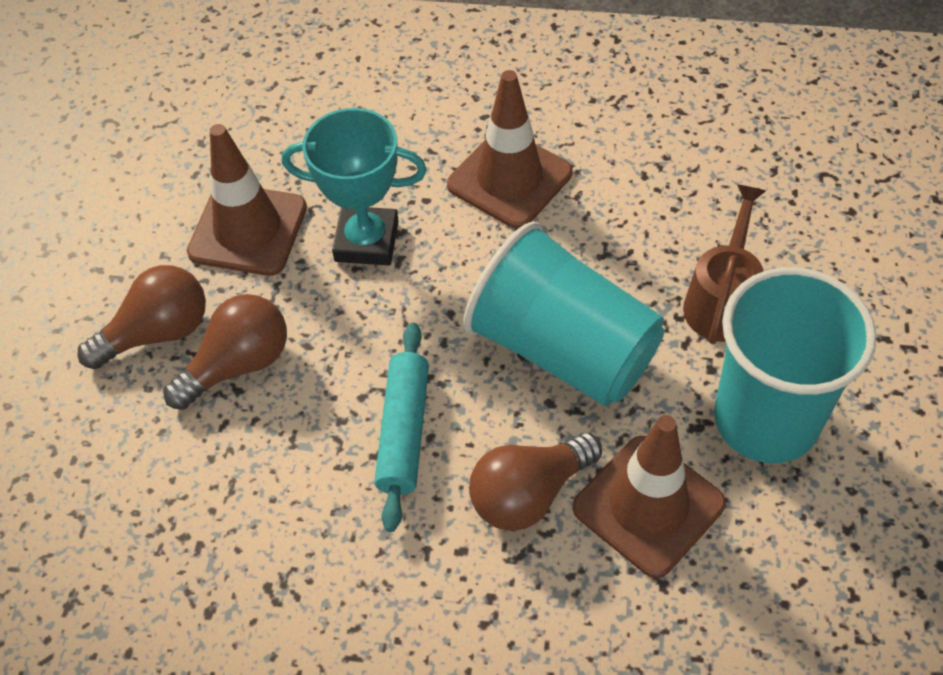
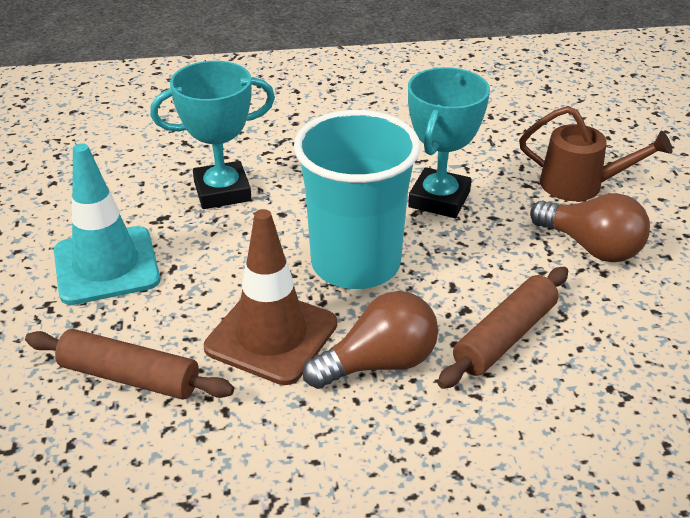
brown light bulb: 3 -> 2
brown rolling pin: 0 -> 2
brown traffic cone: 3 -> 1
turquoise cup: 2 -> 1
turquoise rolling pin: 1 -> 0
turquoise traffic cone: 0 -> 1
turquoise trophy: 1 -> 2

